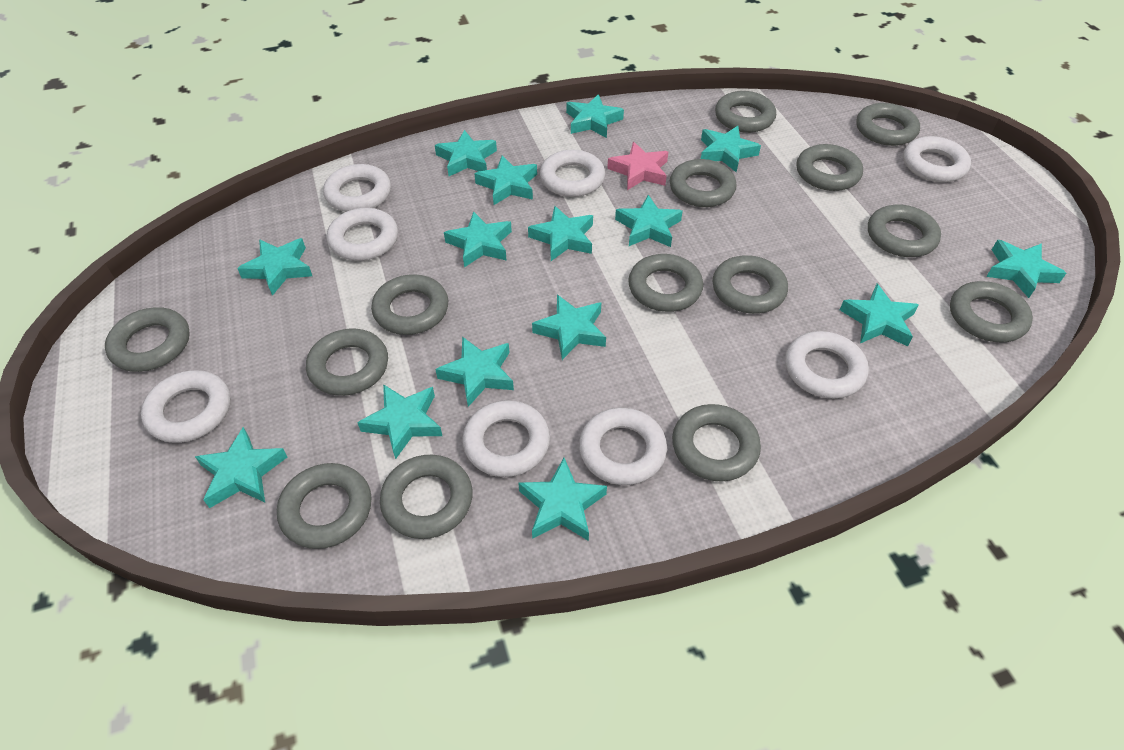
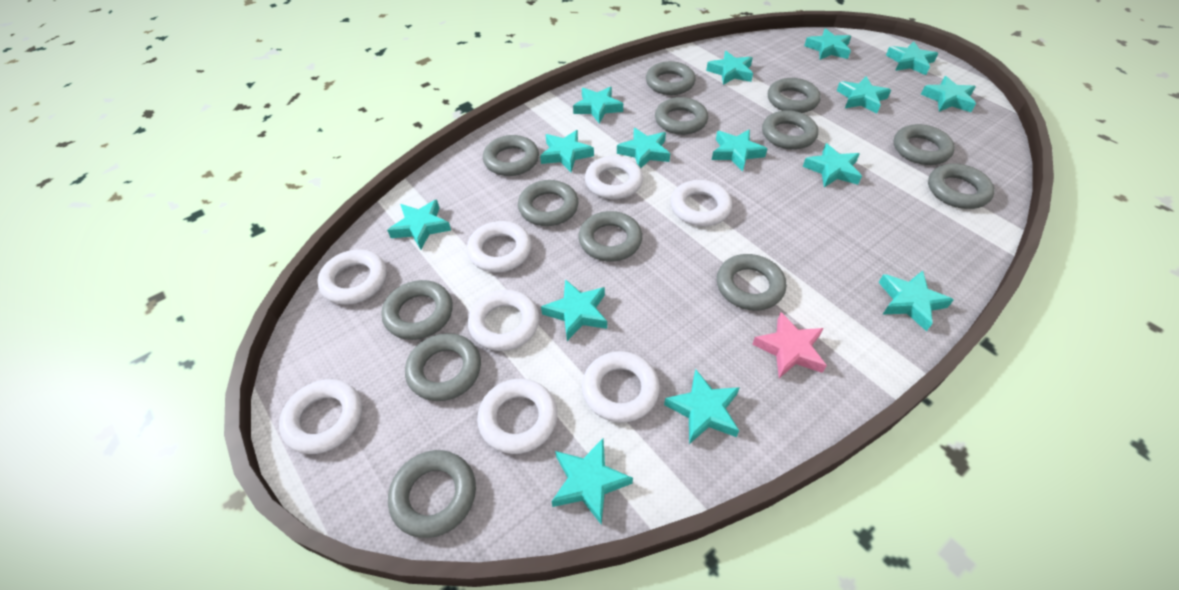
grey ring: 14 -> 13

